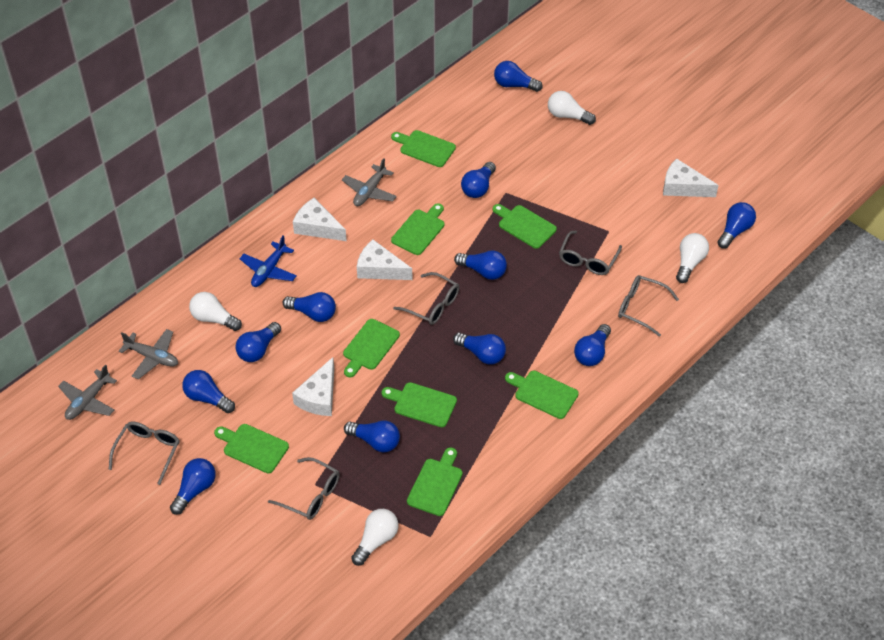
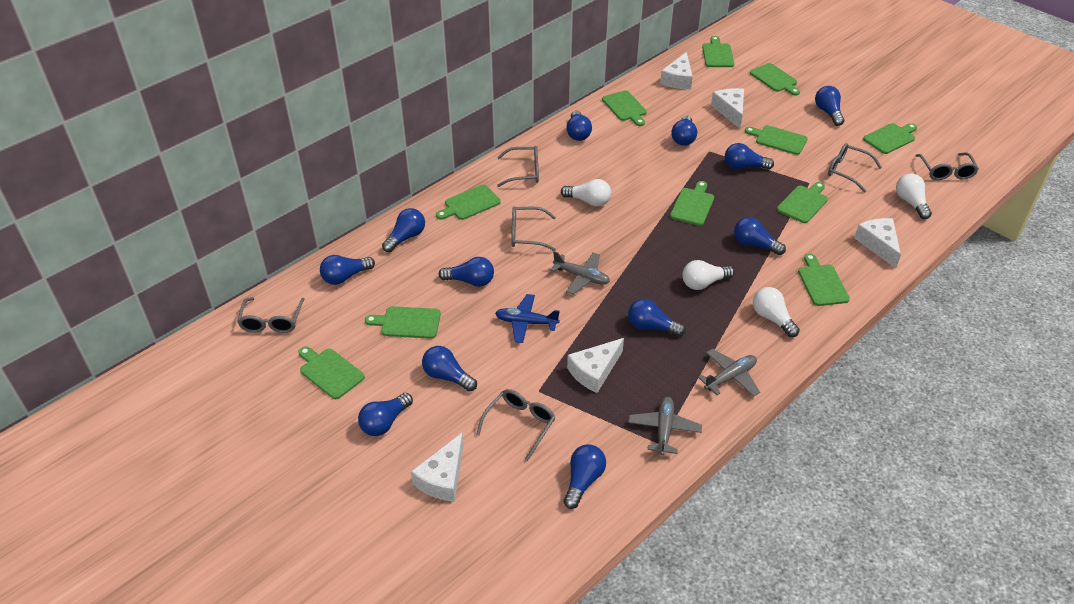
blue light bulb: 11 -> 12
green cutting board: 8 -> 11
grey glasses: 5 -> 6
white cheese: 4 -> 5

